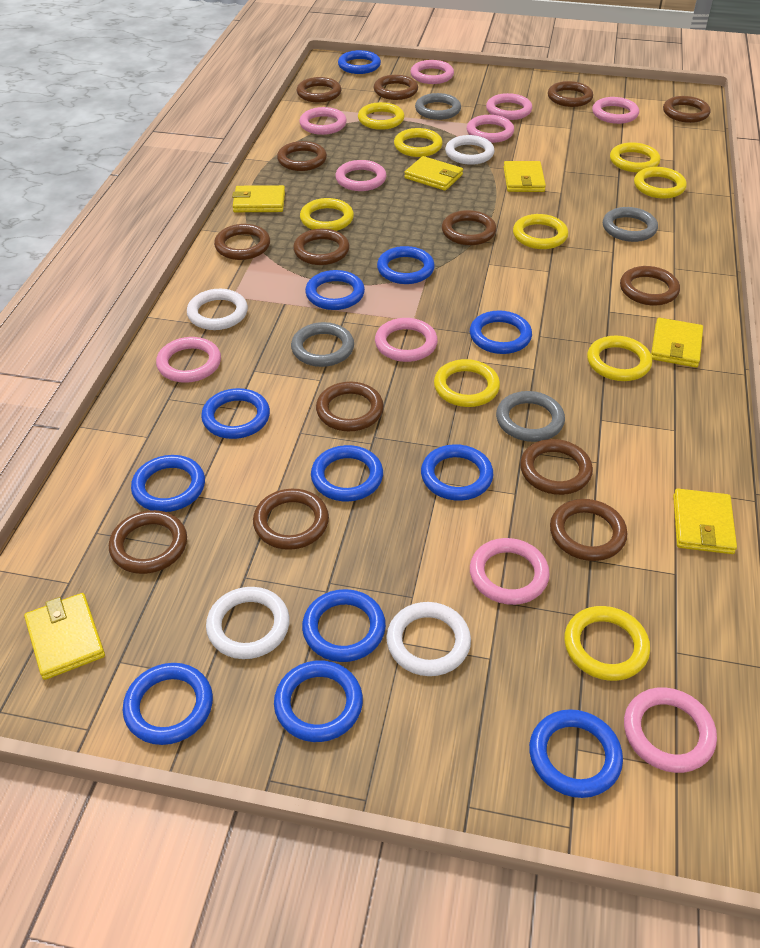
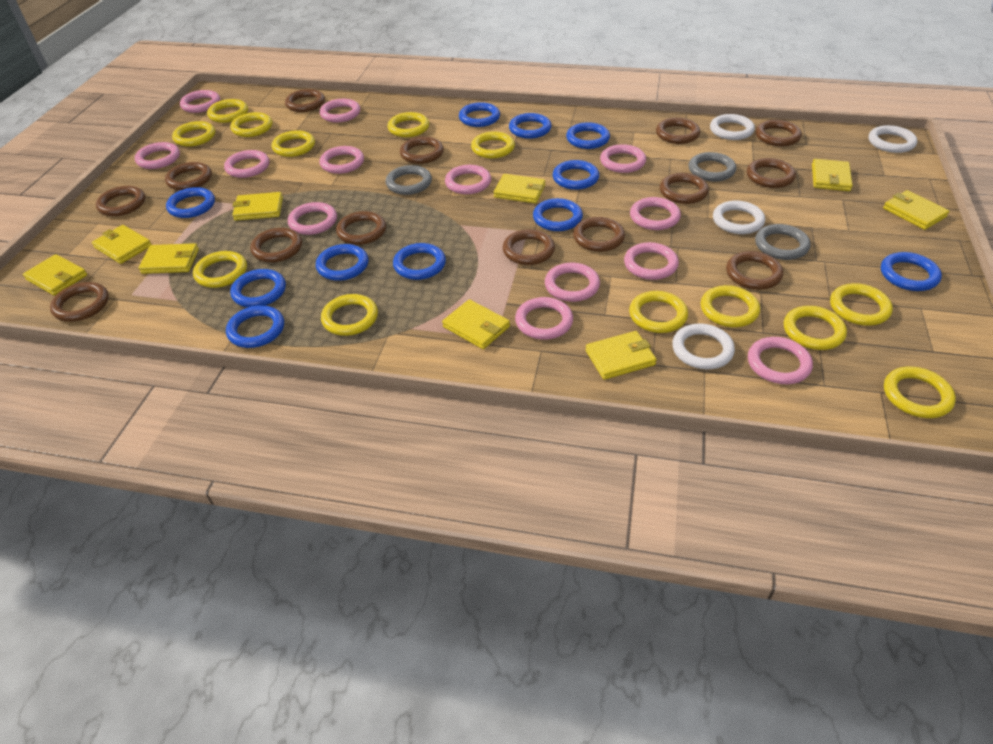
blue ring: 12 -> 11
grey ring: 4 -> 3
pink ring: 10 -> 13
yellow ring: 9 -> 13
yellow wallet: 6 -> 9

